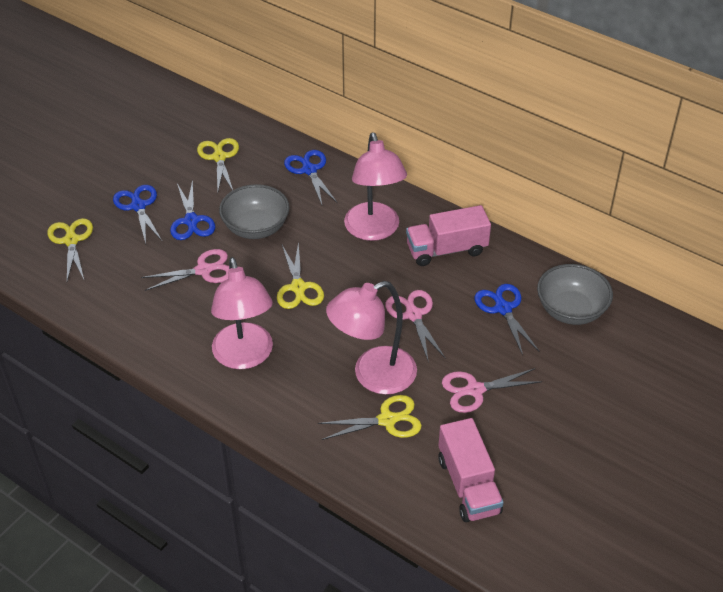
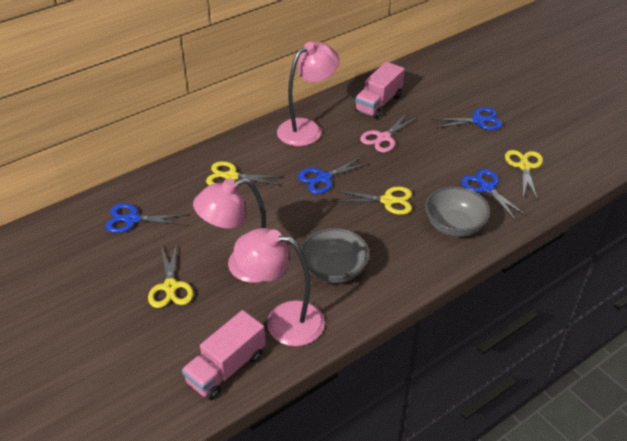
pink scissors: 3 -> 1

